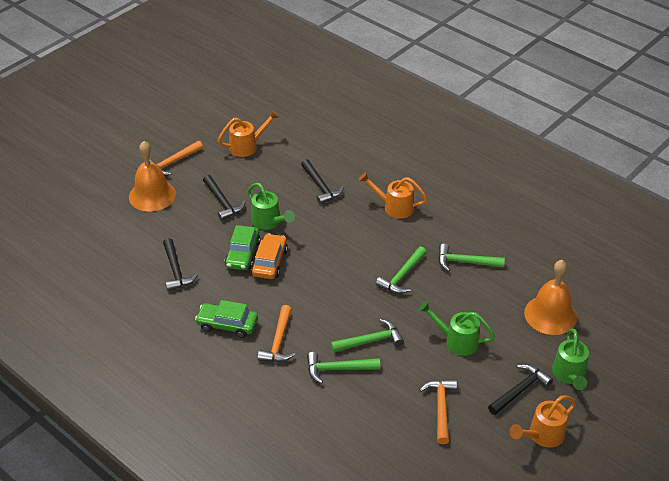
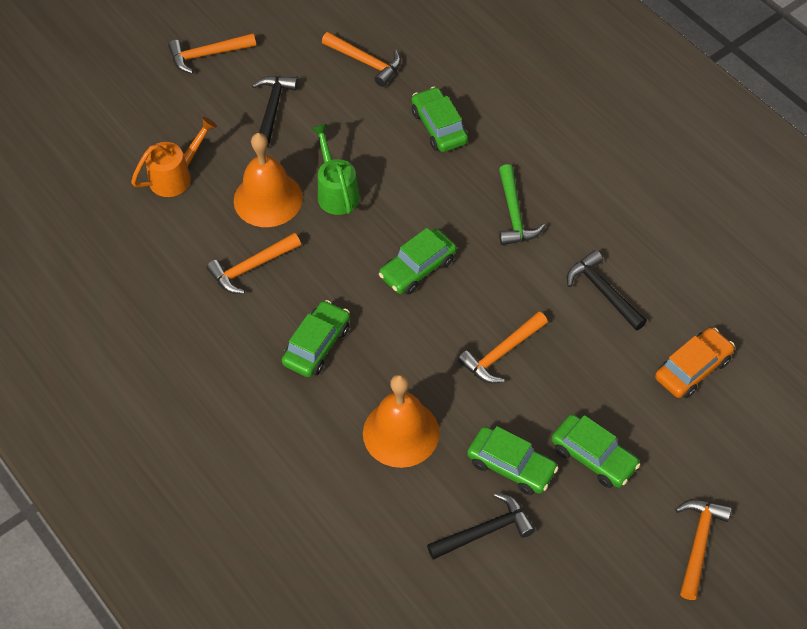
black hammer: 4 -> 3
green car: 2 -> 5
green hammer: 4 -> 1
green watering can: 3 -> 1
orange hammer: 3 -> 5
orange watering can: 3 -> 1

